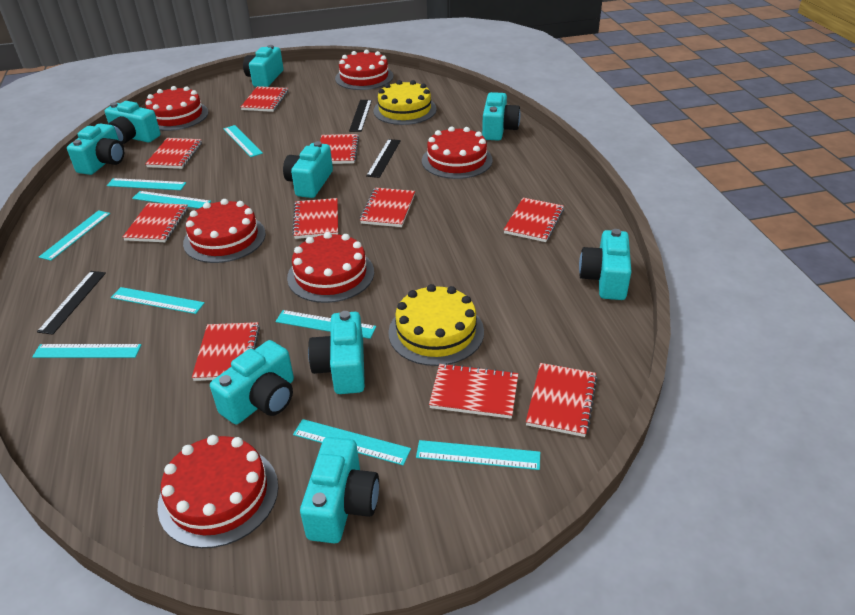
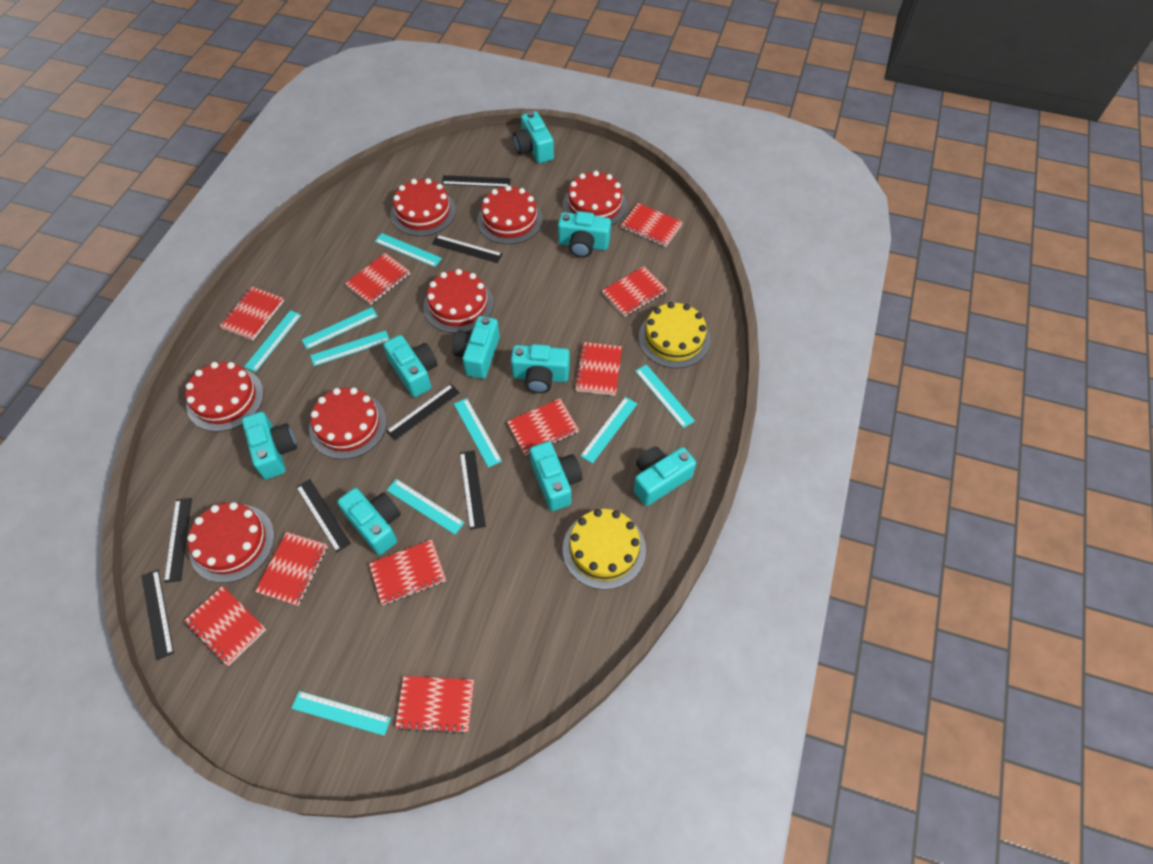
black ruler: 3 -> 7
red cake: 6 -> 7

